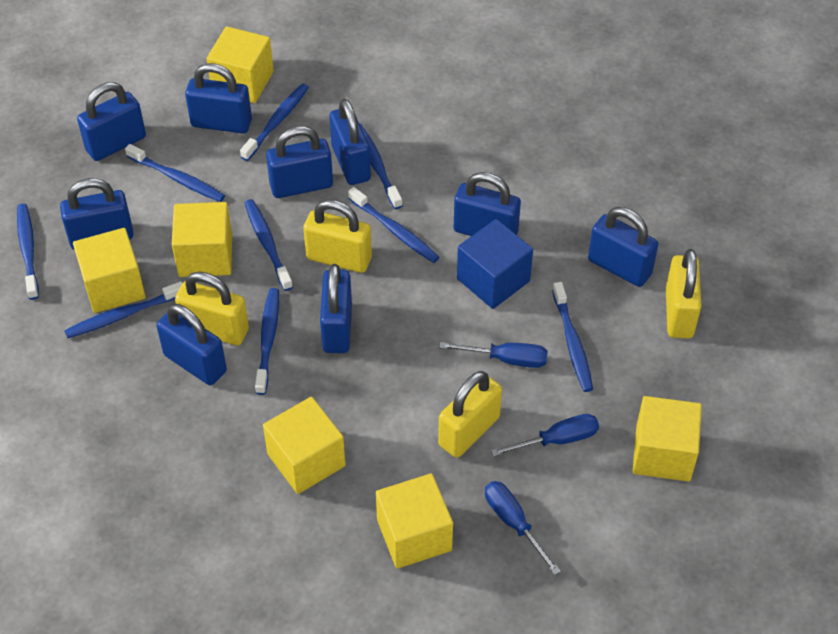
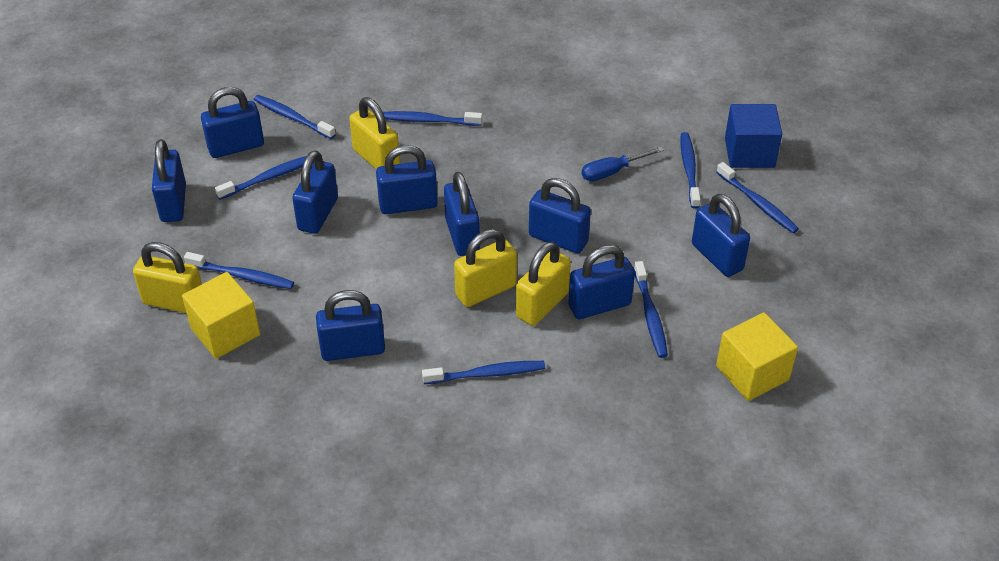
blue screwdriver: 3 -> 1
blue toothbrush: 9 -> 8
yellow cube: 6 -> 2

